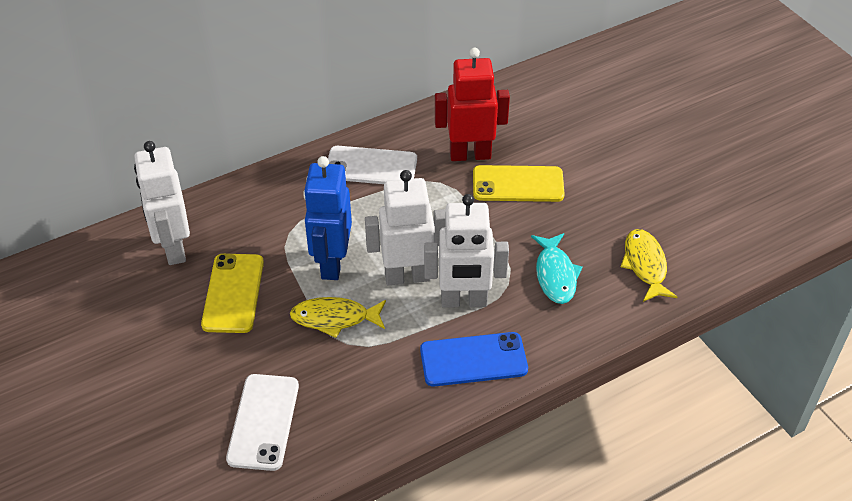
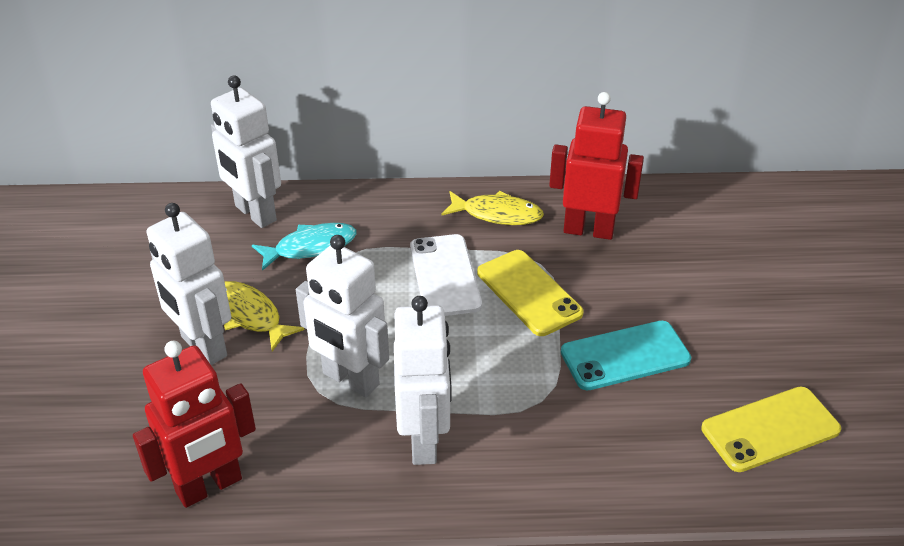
blue phone: 1 -> 0
blue robot: 1 -> 0
red robot: 1 -> 2
turquoise phone: 0 -> 1
white phone: 2 -> 1
white robot: 3 -> 4

